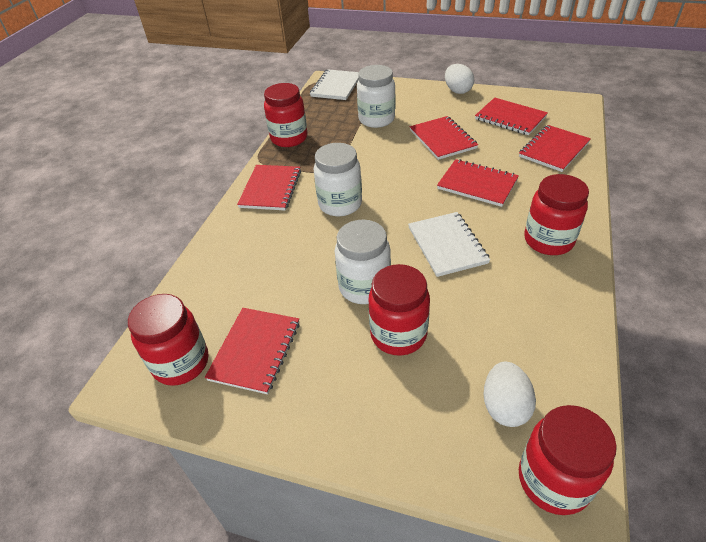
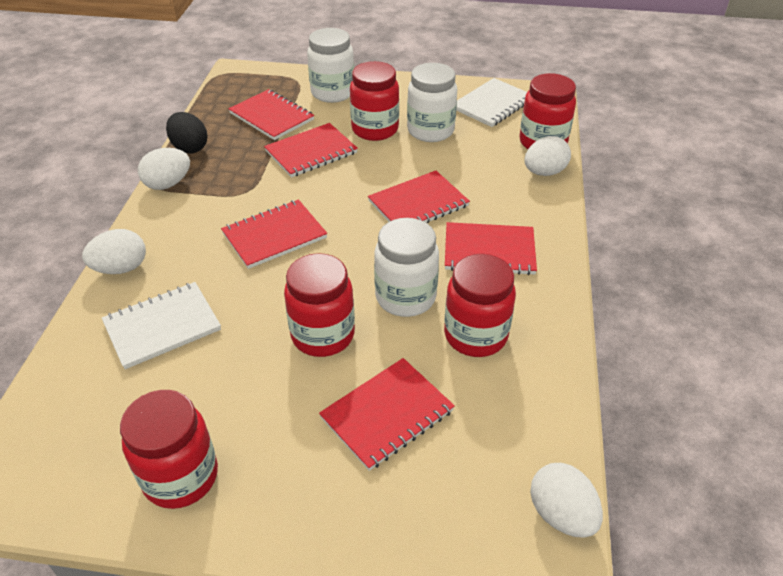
black egg: 0 -> 1
white egg: 2 -> 4

